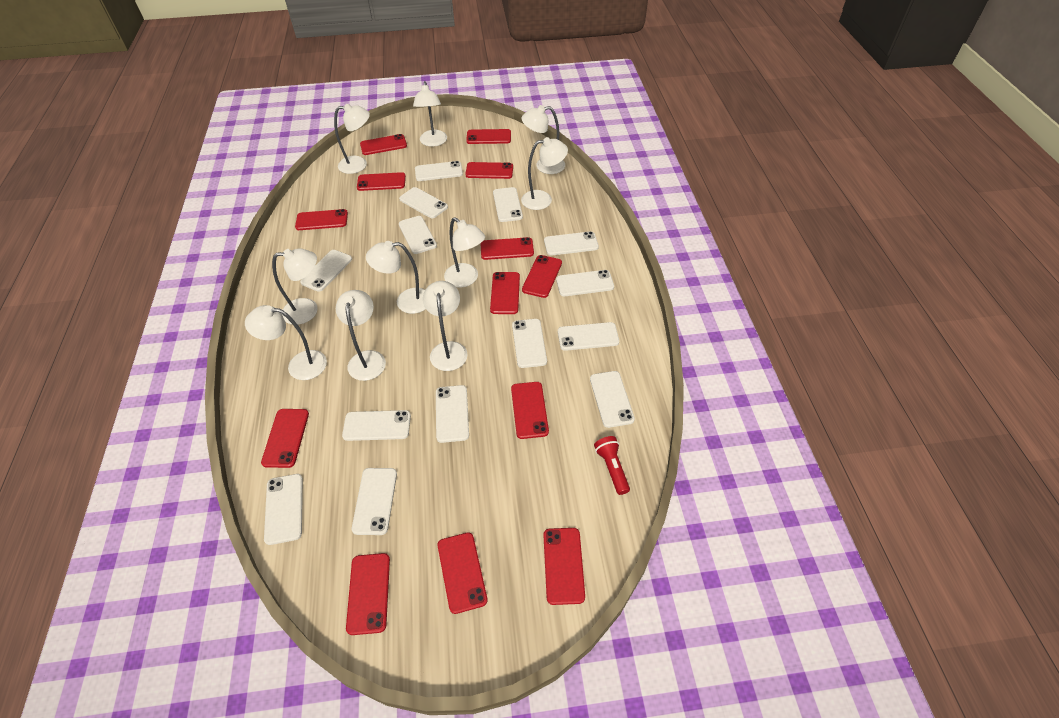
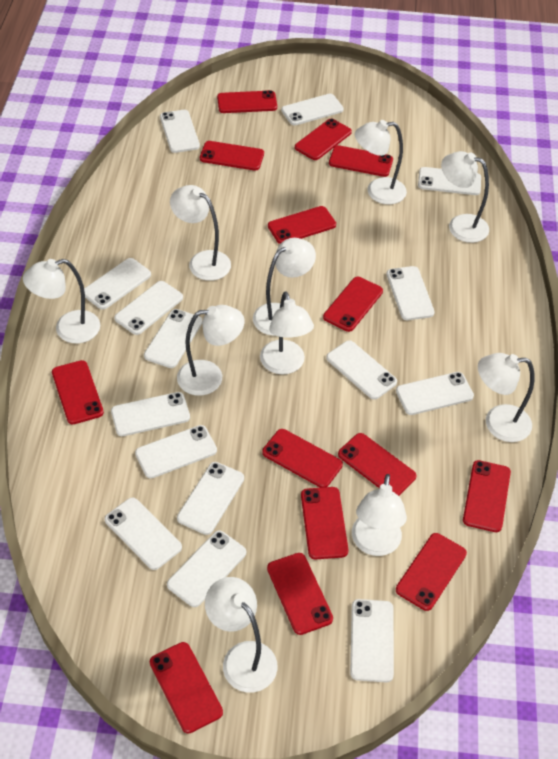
red flashlight: 1 -> 0
red phone: 13 -> 14
white phone: 14 -> 15

